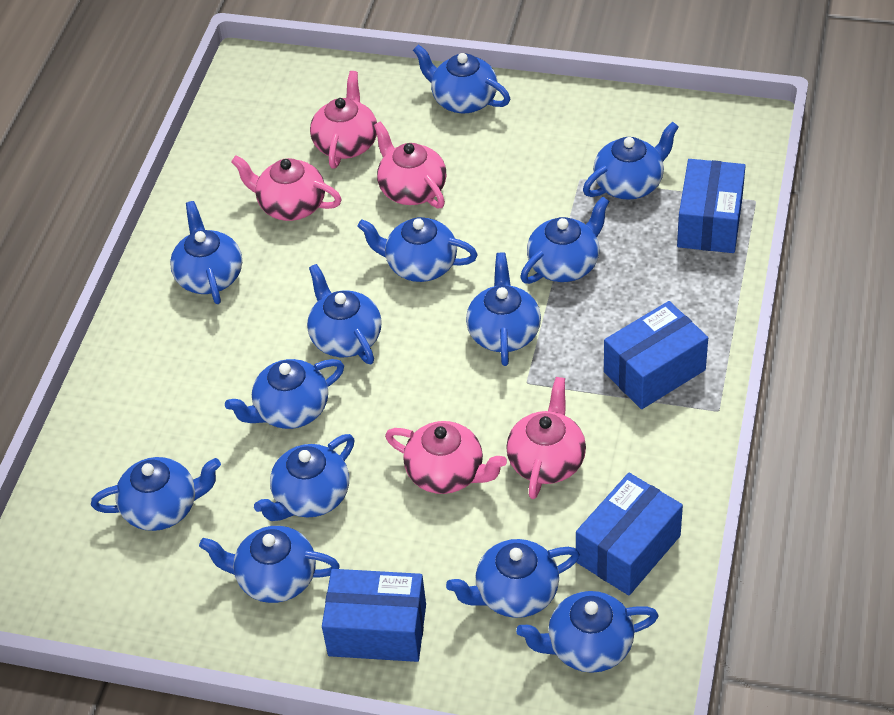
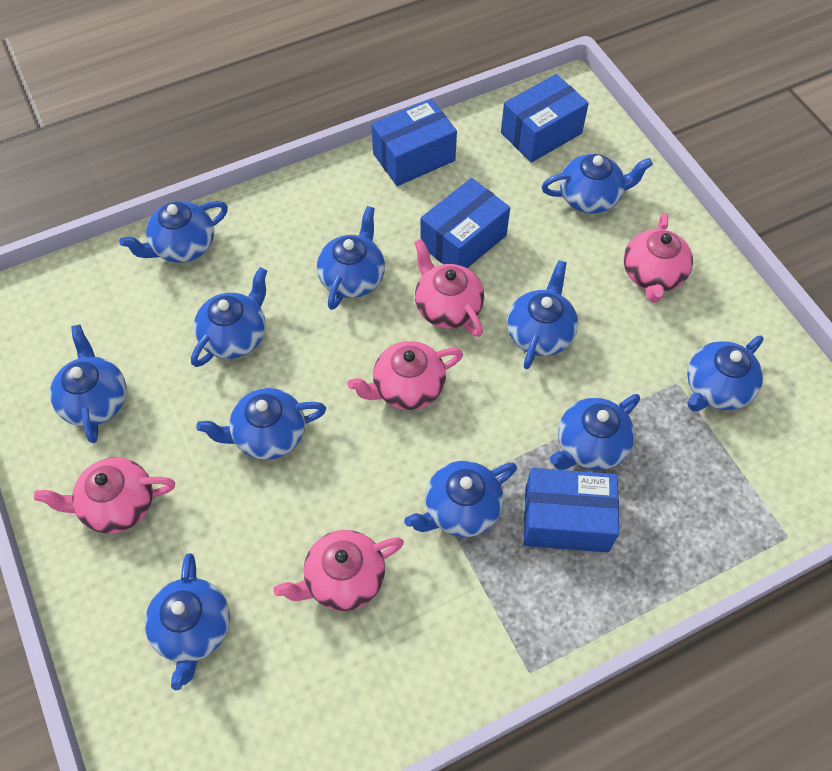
blue teapot: 13 -> 11

